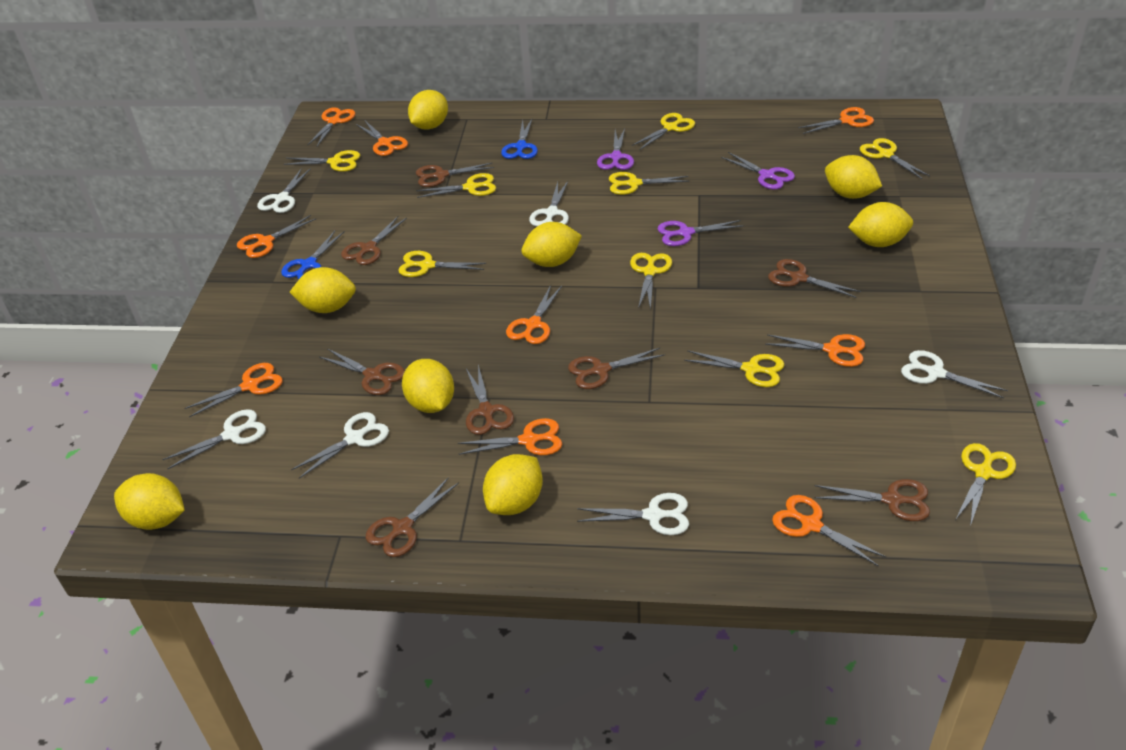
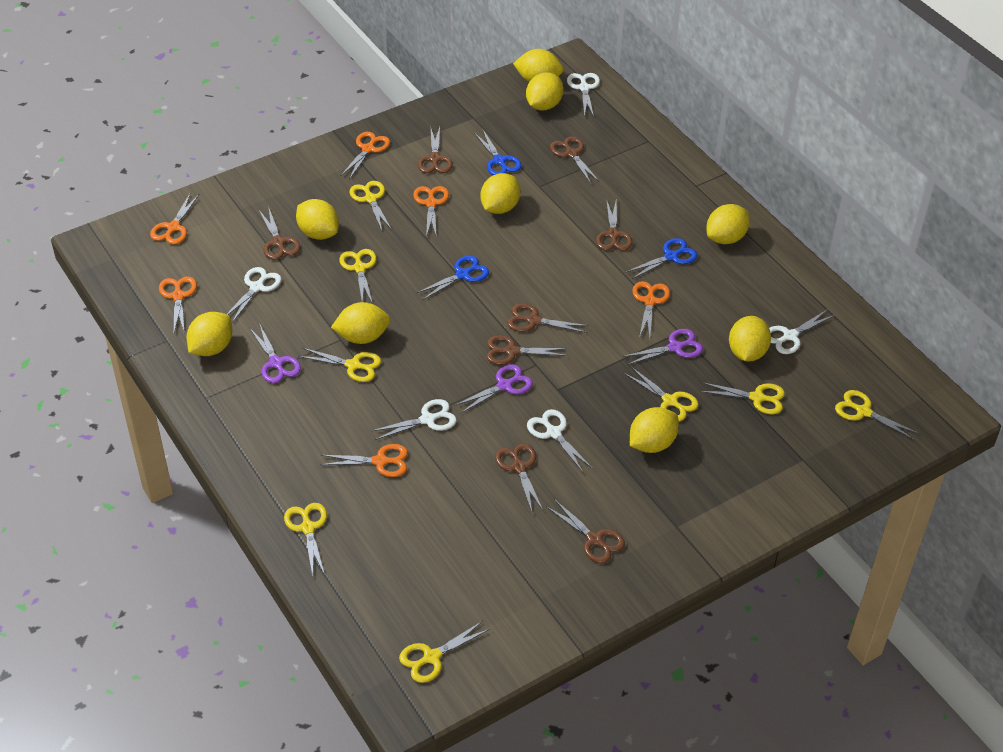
blue scissors: 2 -> 3
orange scissors: 9 -> 6
white scissors: 6 -> 5
yellow lemon: 8 -> 9
yellow scissors: 9 -> 8

